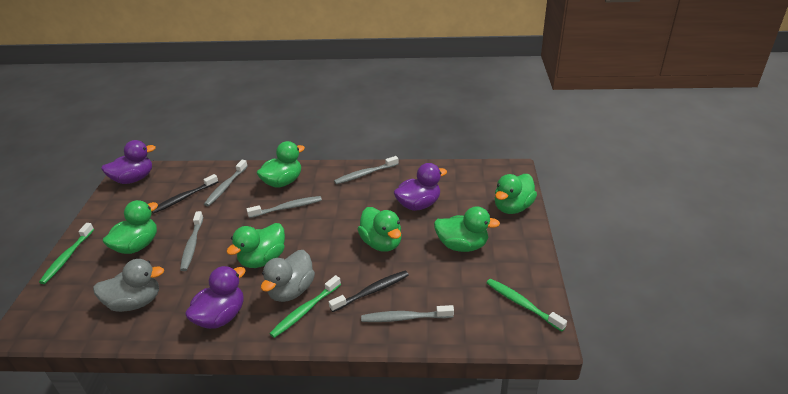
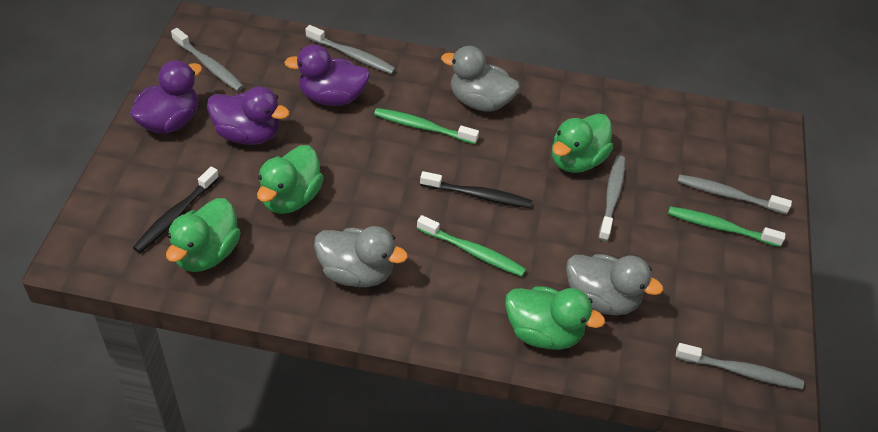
green duck: 6 -> 4
grey duck: 2 -> 3

